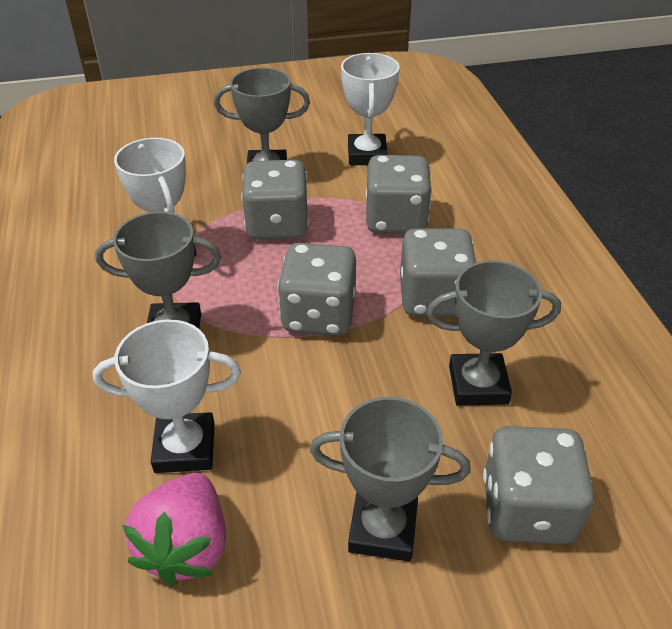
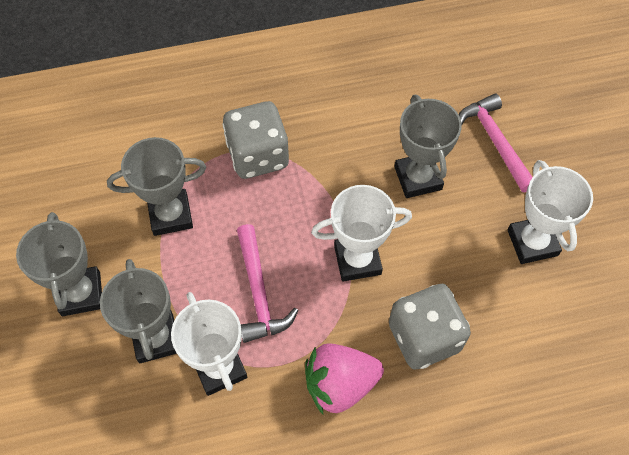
grey dice: 5 -> 2
pink hammer: 0 -> 2

